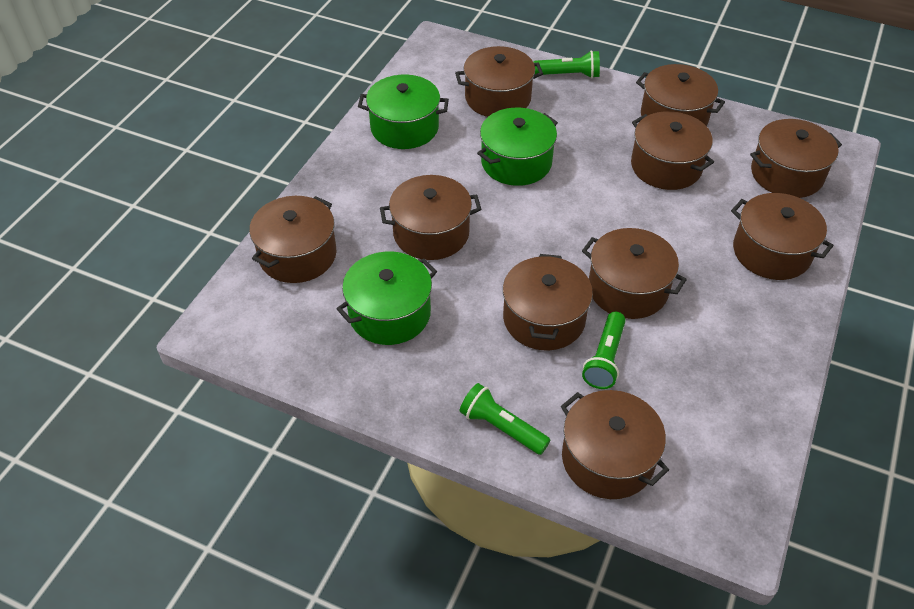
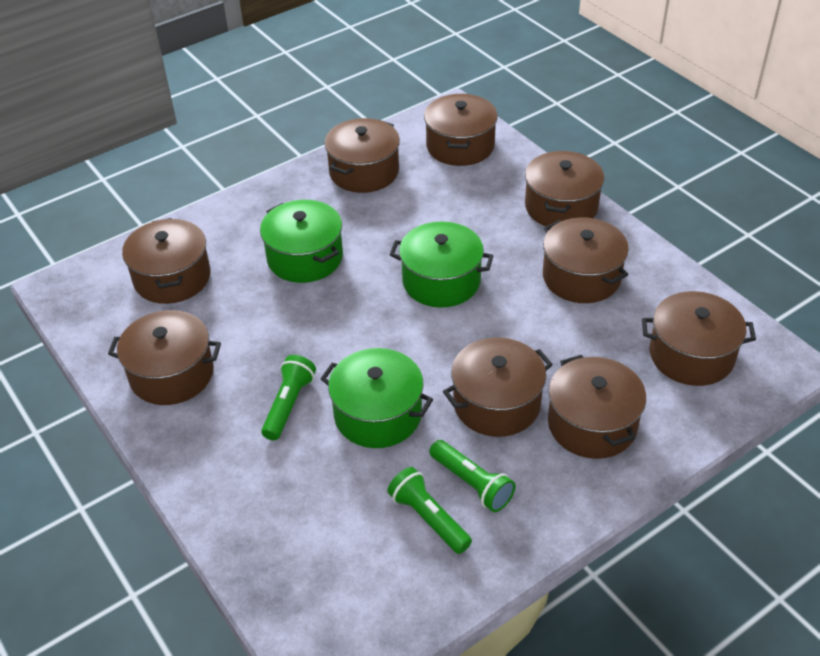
brown pot: 10 -> 9

